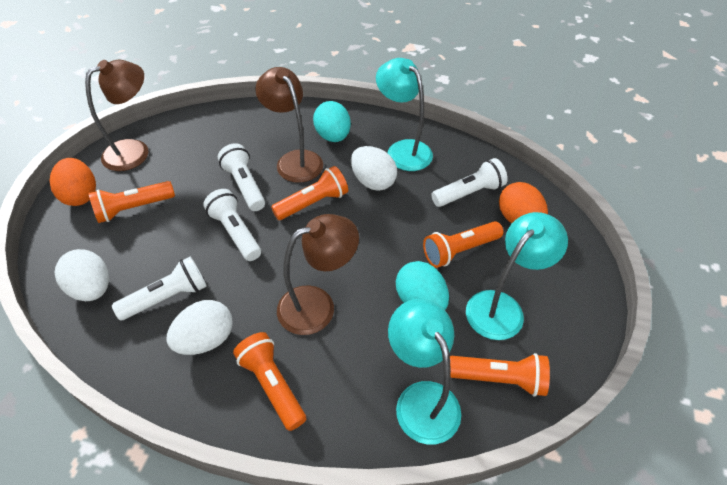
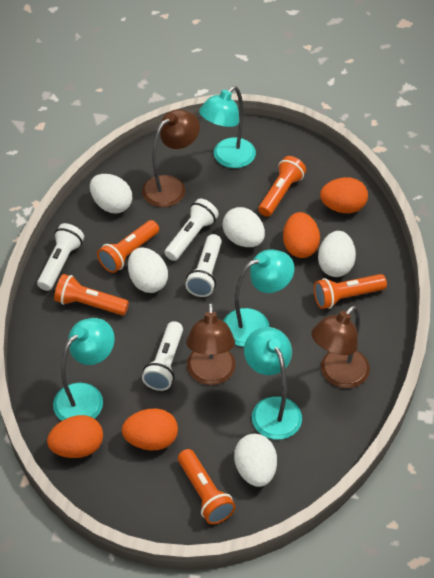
orange egg: 2 -> 4
turquoise egg: 2 -> 0
turquoise lamp: 3 -> 4
white egg: 3 -> 5

